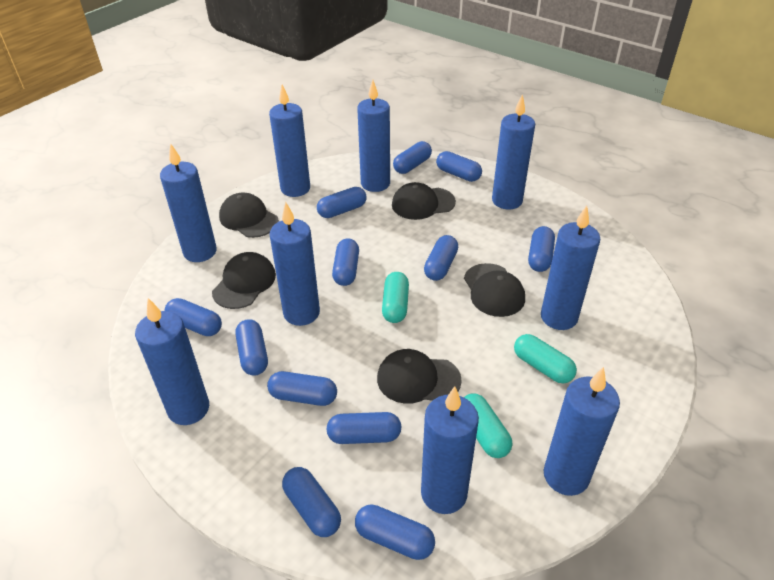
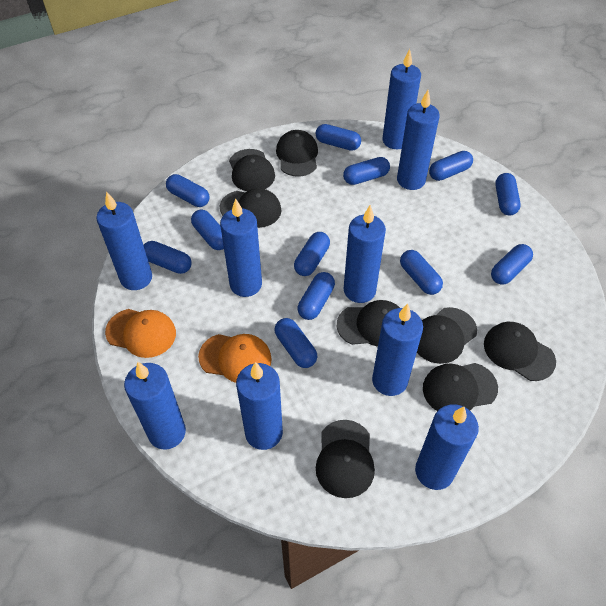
black cap: 5 -> 8
orange cap: 0 -> 2
turquoise capsule: 3 -> 0

